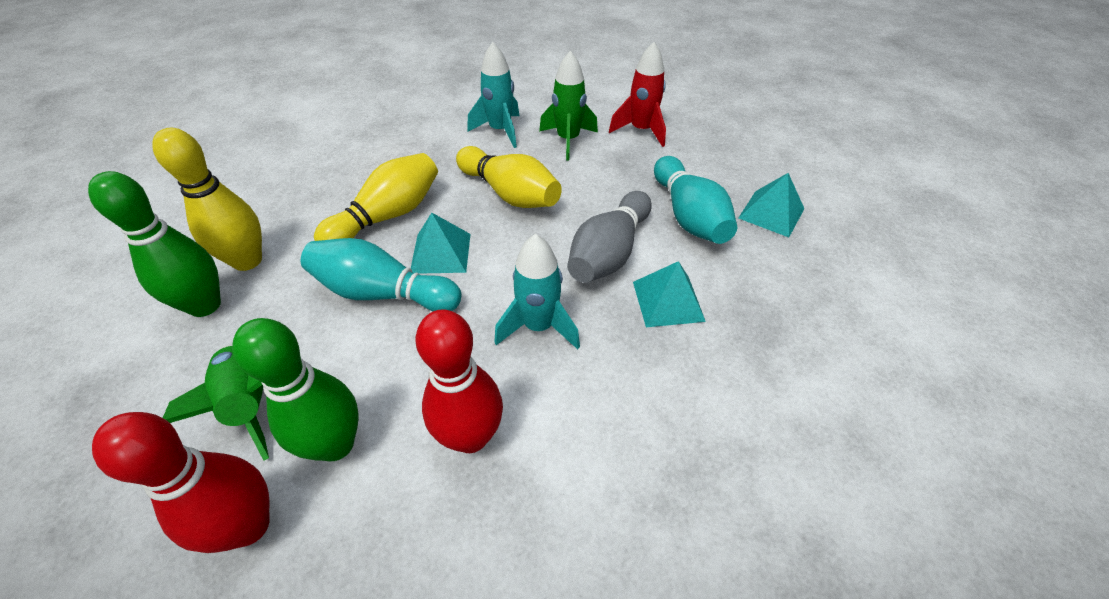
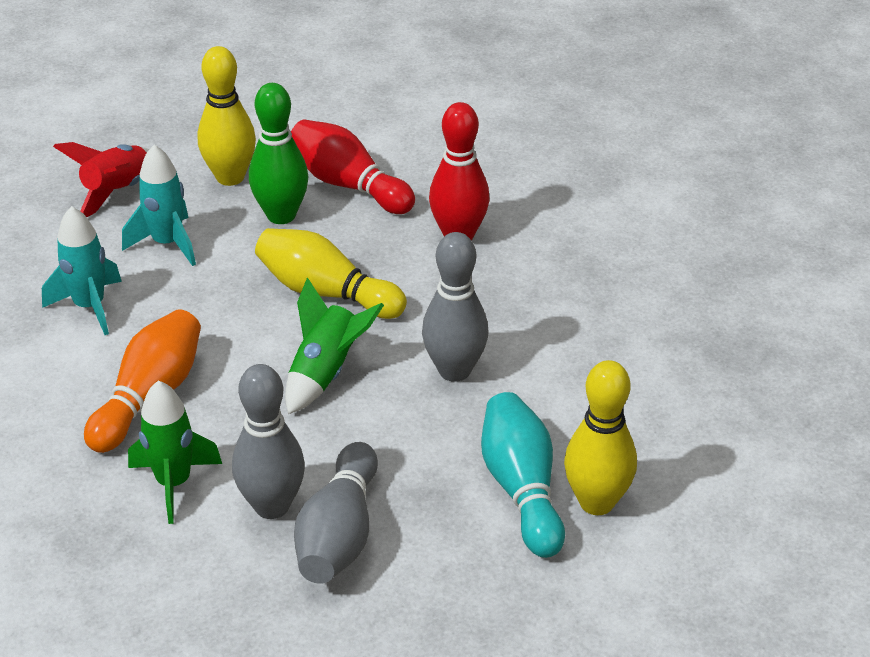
green bowling pin: 2 -> 1
grey bowling pin: 1 -> 3
orange bowling pin: 0 -> 1
turquoise bowling pin: 2 -> 1
turquoise pyramid: 3 -> 0

